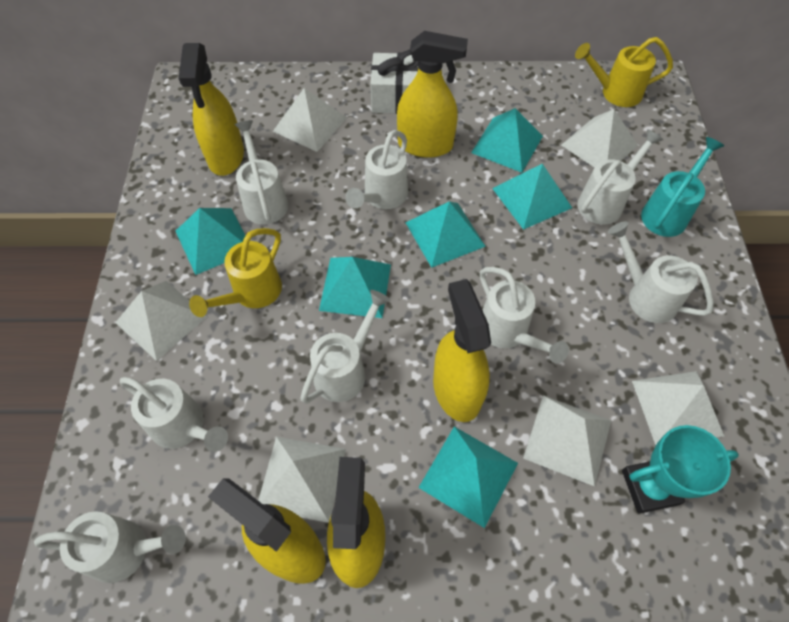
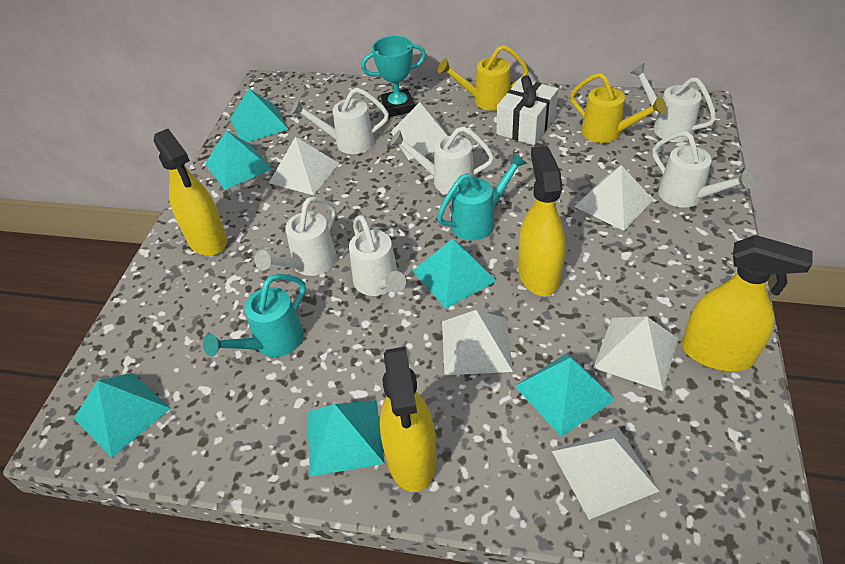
turquoise watering can: 1 -> 2
white watering can: 8 -> 6
yellow spray bottle: 5 -> 4

